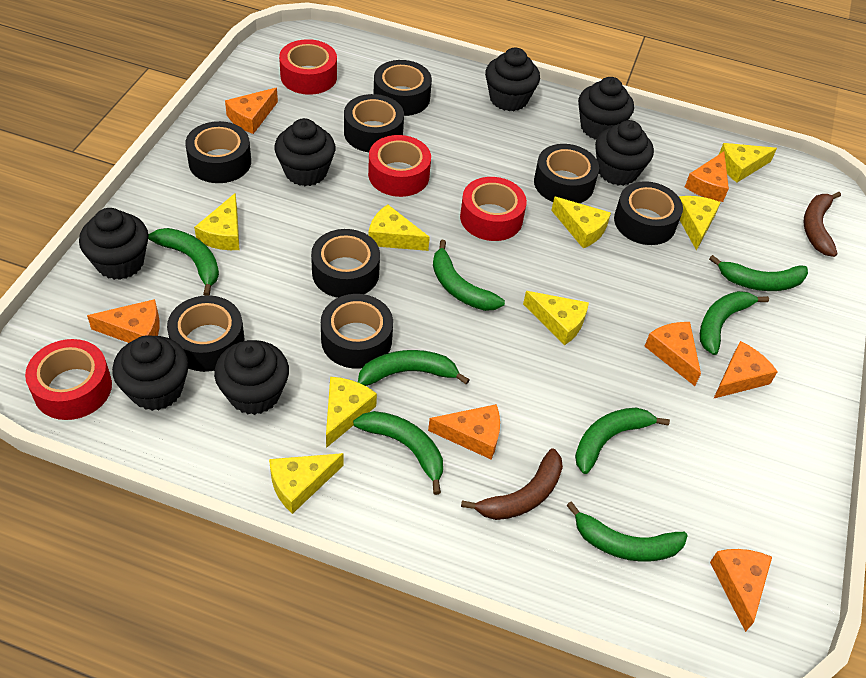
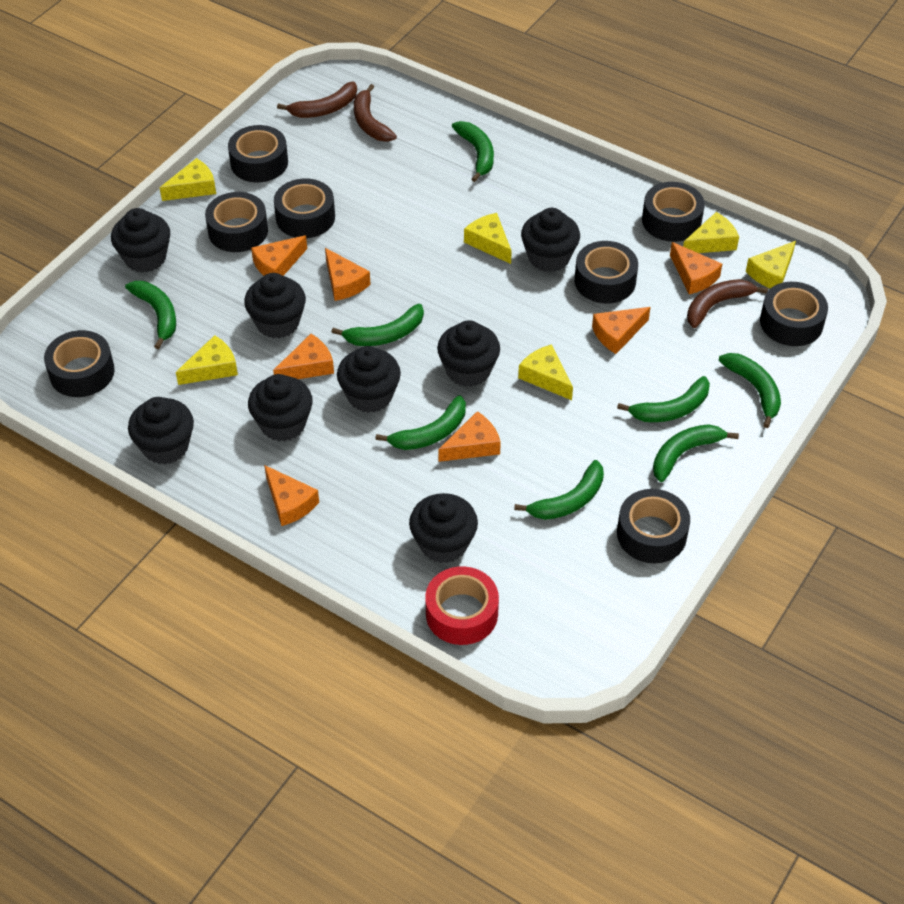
black cupcake: 7 -> 8
brown banana: 2 -> 3
red tape: 4 -> 1
yellow cheese: 8 -> 6

